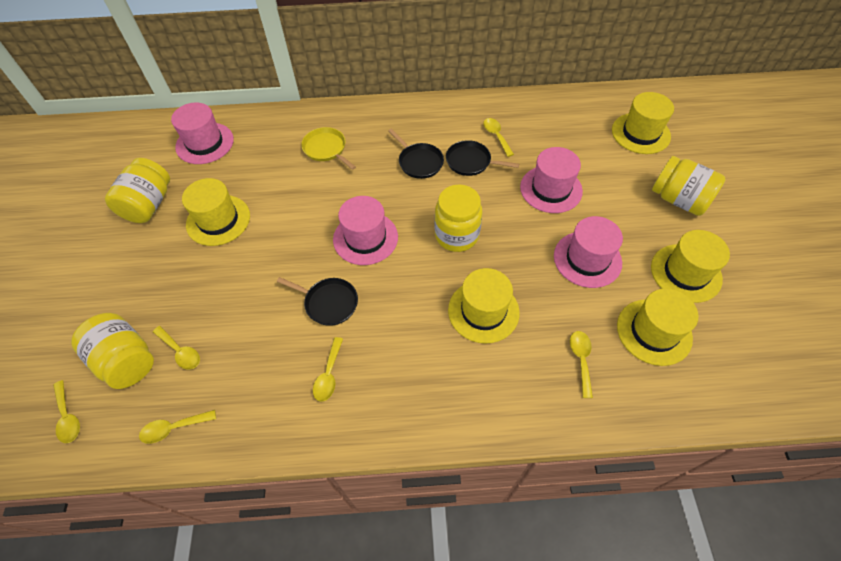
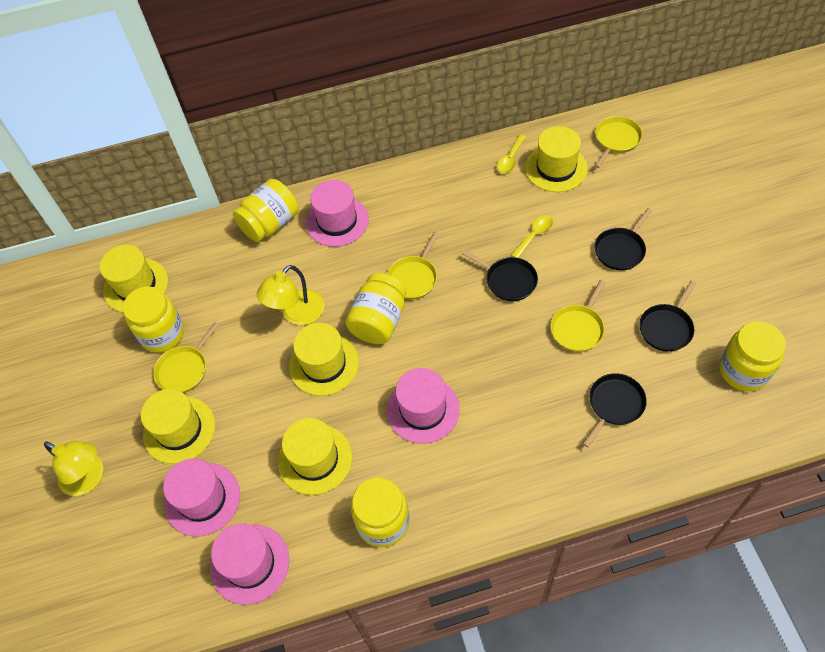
black pan: 3 -> 4
yellow jar: 4 -> 5
yellow lamp: 0 -> 2
yellow pan: 1 -> 4
yellow spoon: 6 -> 2

